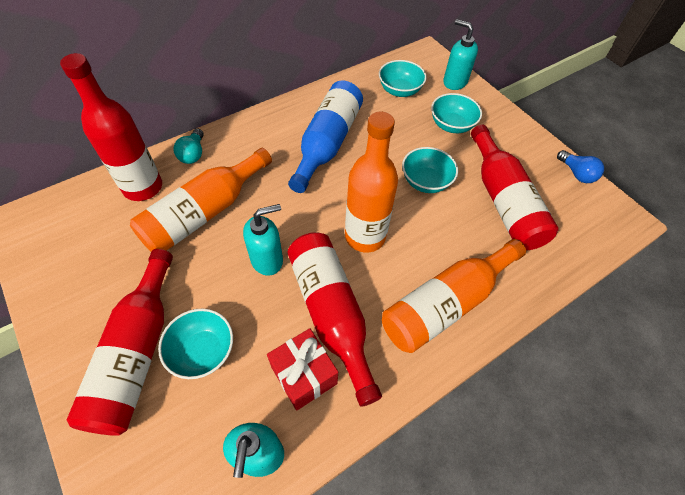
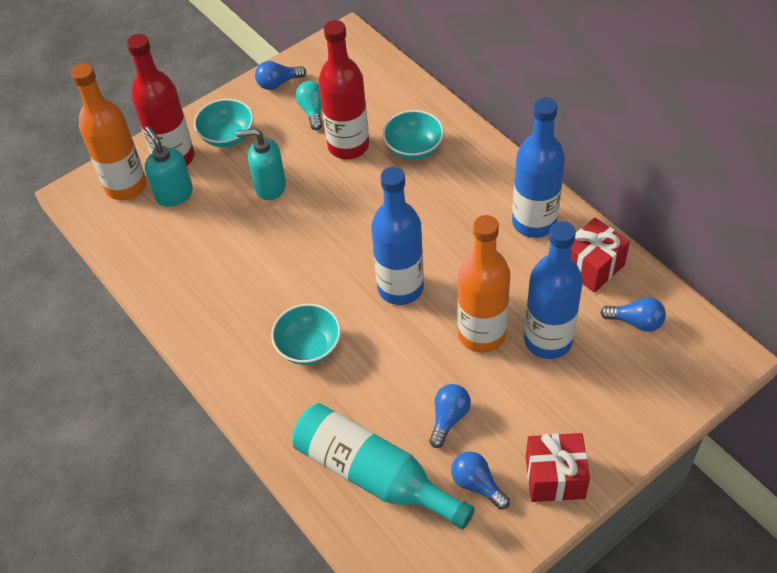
blue bottle: 1 -> 3
blue light bulb: 1 -> 4
orange bottle: 3 -> 2
red bottle: 4 -> 2
red gift: 1 -> 2
turquoise bottle: 0 -> 1
turquoise bowl: 4 -> 3
turquoise soap dispenser: 3 -> 2

